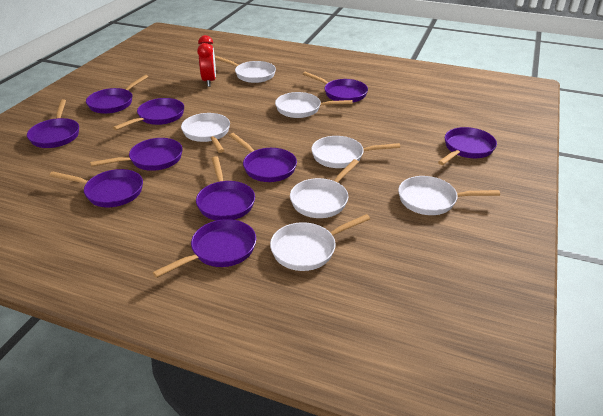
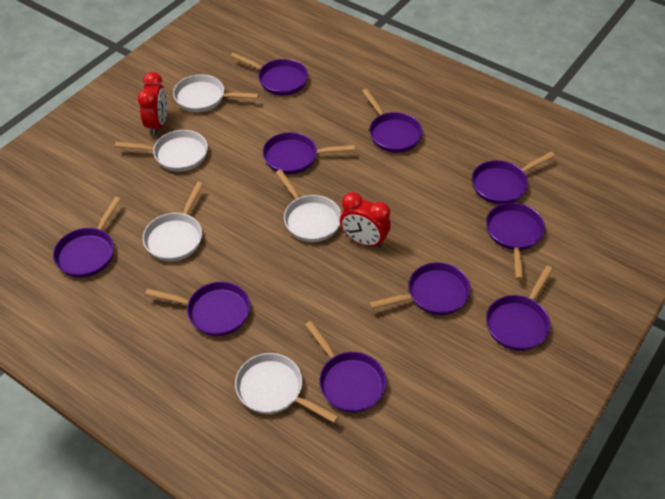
red clock: 1 -> 2
white pan: 7 -> 5

